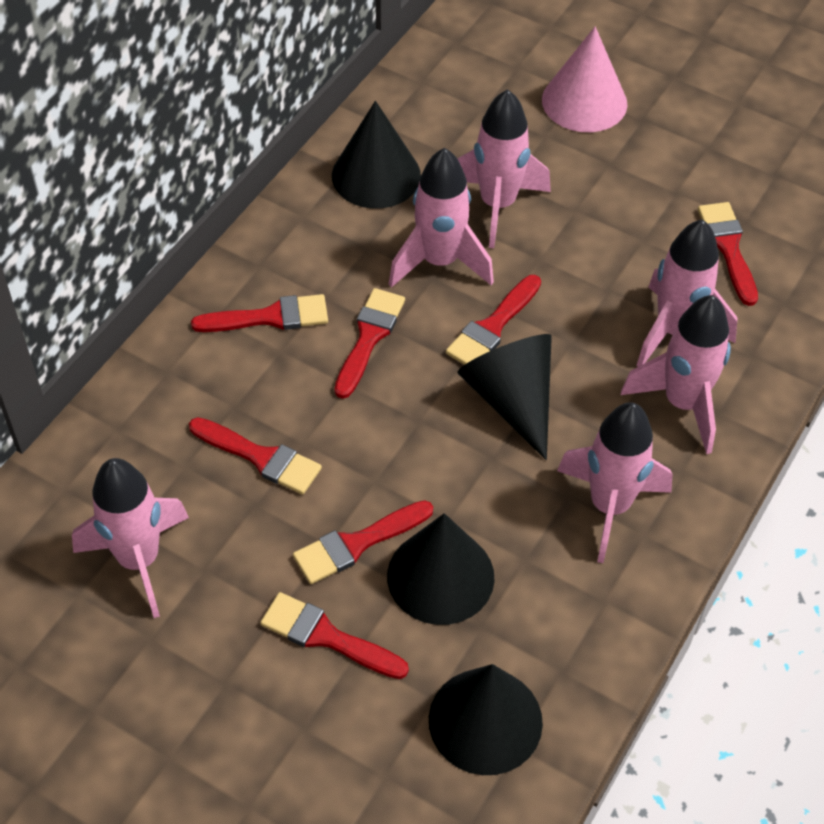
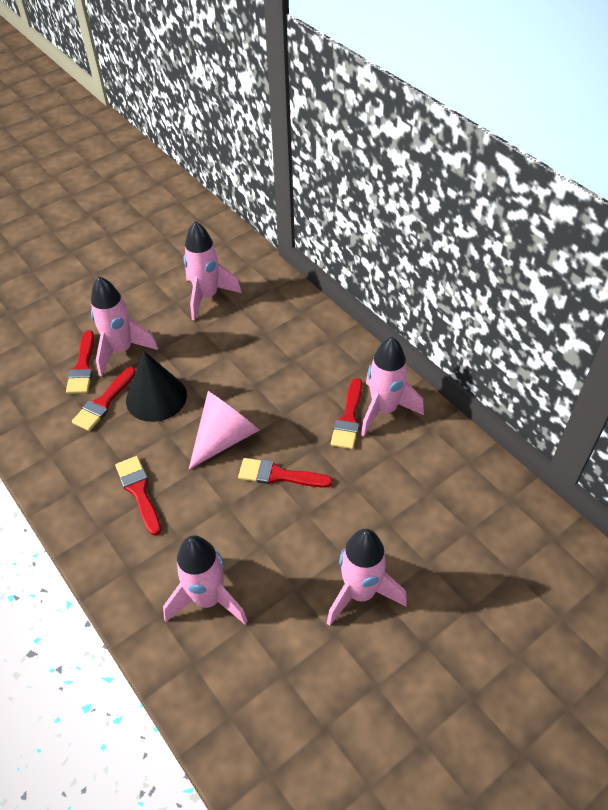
black cone: 4 -> 1
pink rocket: 6 -> 5
red brush: 7 -> 5

